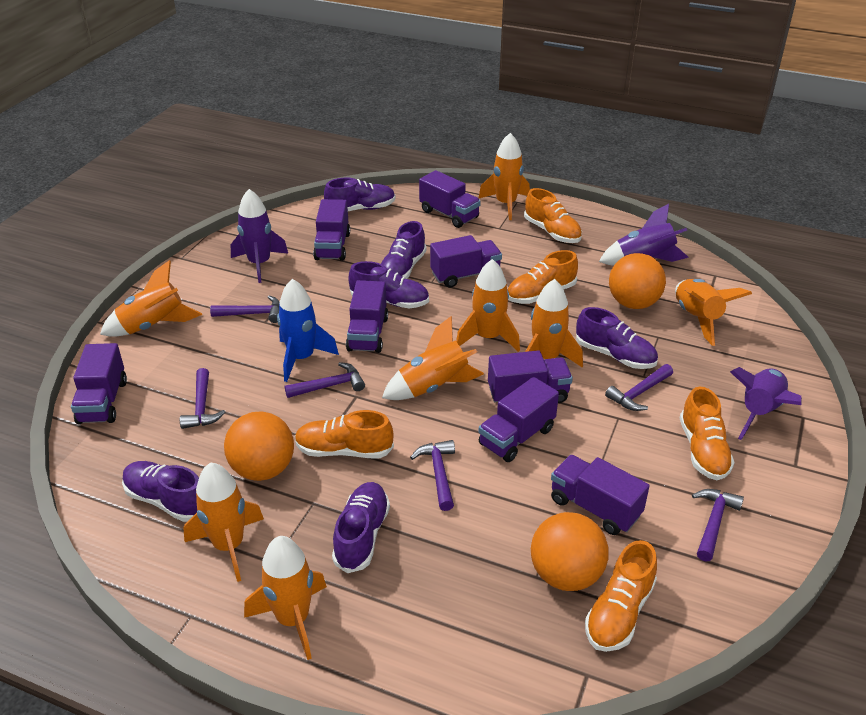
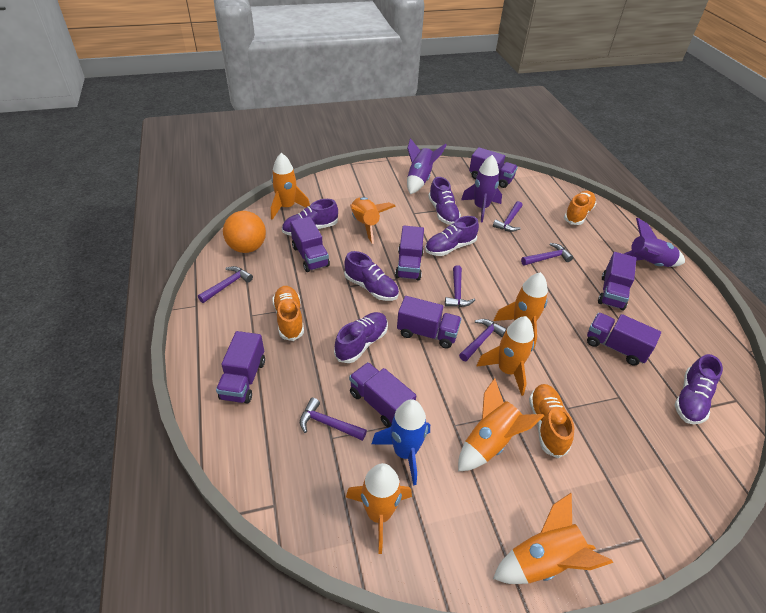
orange ball: 3 -> 1
orange rocket: 8 -> 7
orange shoe: 5 -> 3

